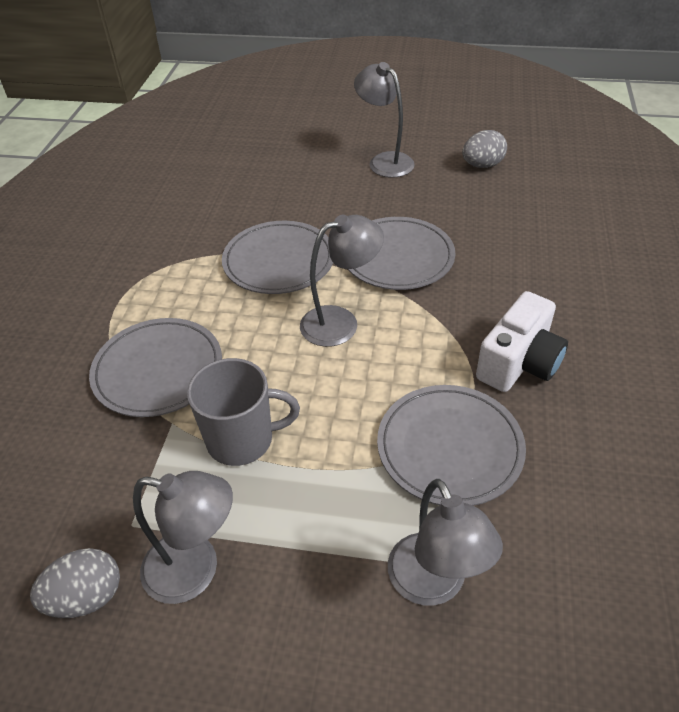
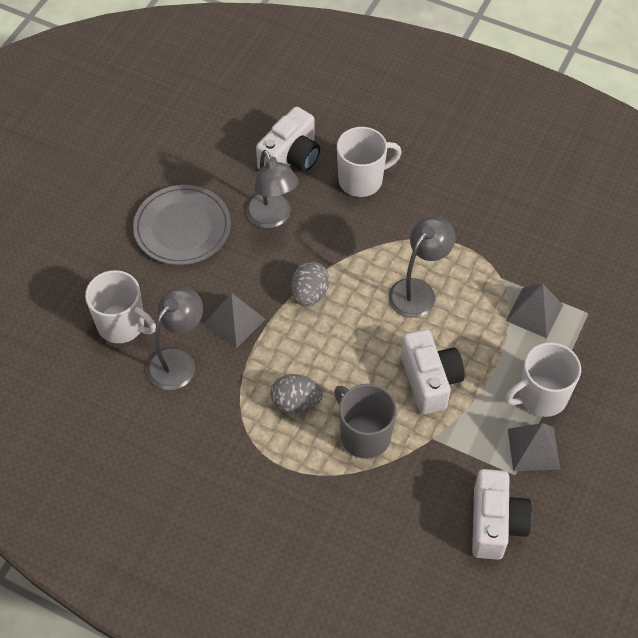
grey lamp: 4 -> 3
grey plate: 4 -> 1
grey pyramid: 0 -> 3
white camera: 1 -> 3
white mug: 0 -> 3

